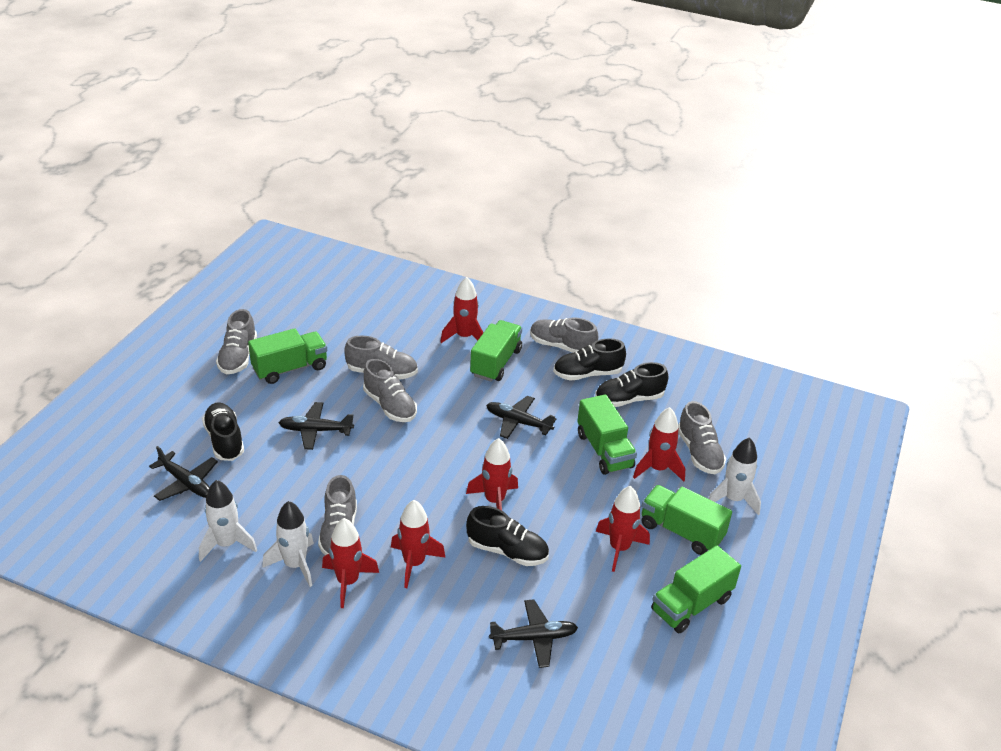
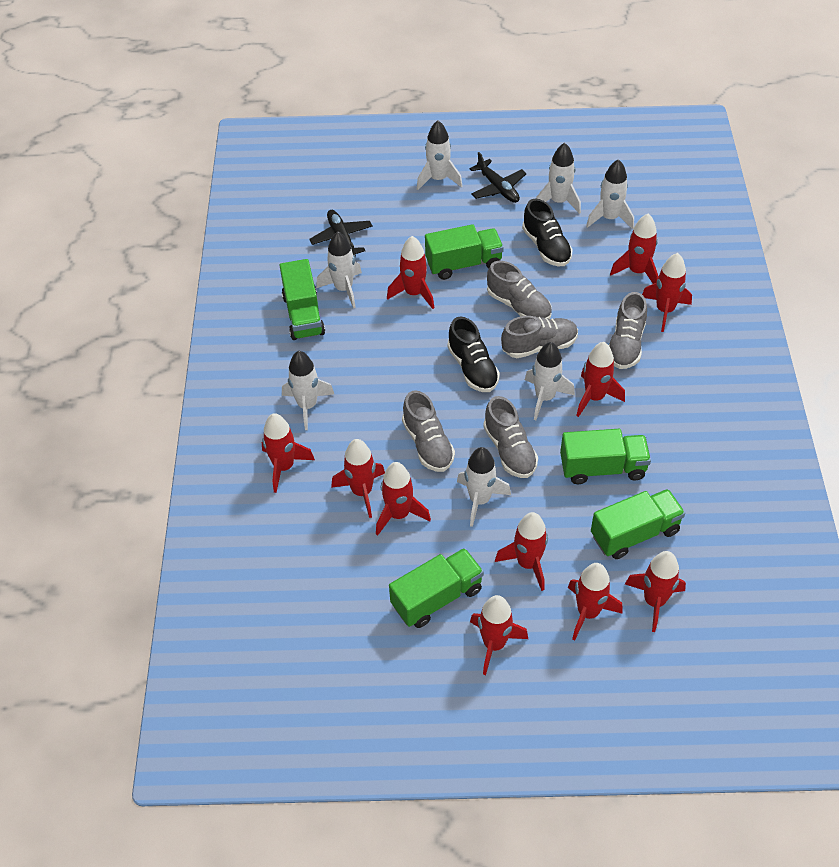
black plane: 4 -> 2
black shoe: 4 -> 2
grey shoe: 6 -> 5
red rocket: 6 -> 11
white rocket: 3 -> 7

